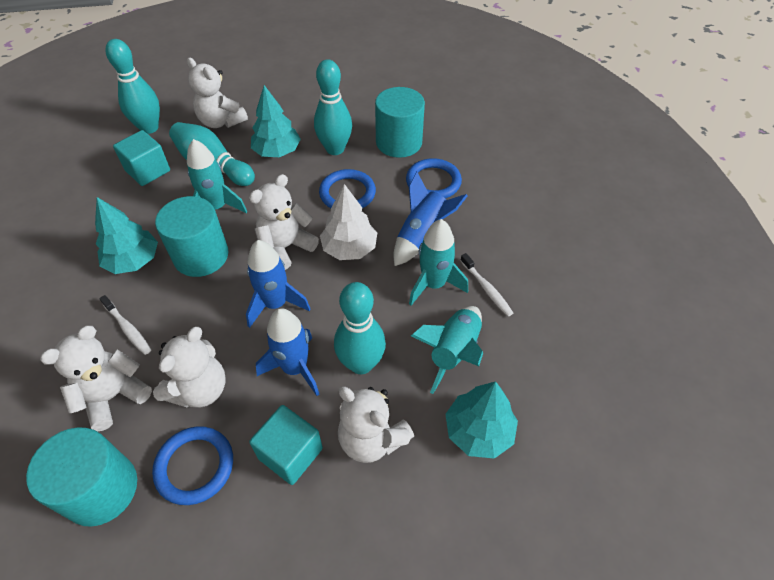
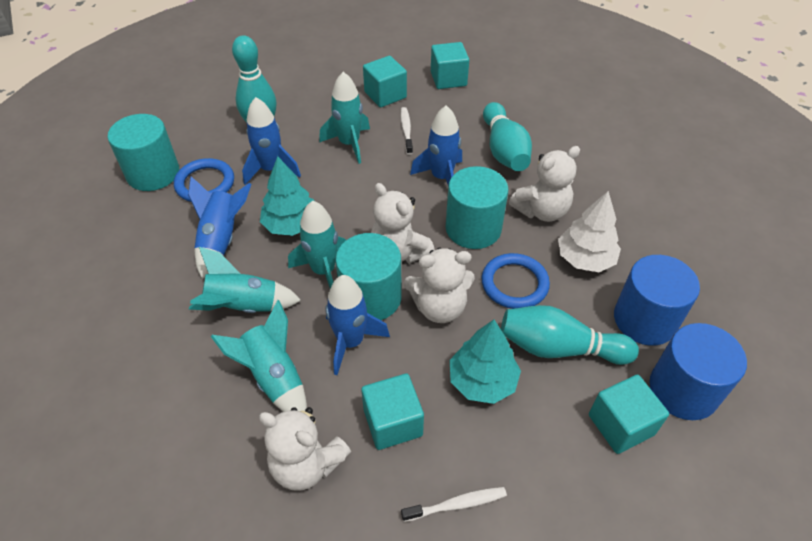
blue cylinder: 0 -> 2
blue ring: 3 -> 2
blue rocket: 3 -> 4
turquoise bowling pin: 4 -> 3
turquoise cube: 2 -> 4
turquoise rocket: 3 -> 4
turquoise tree: 3 -> 2
white teddy bear: 5 -> 4

